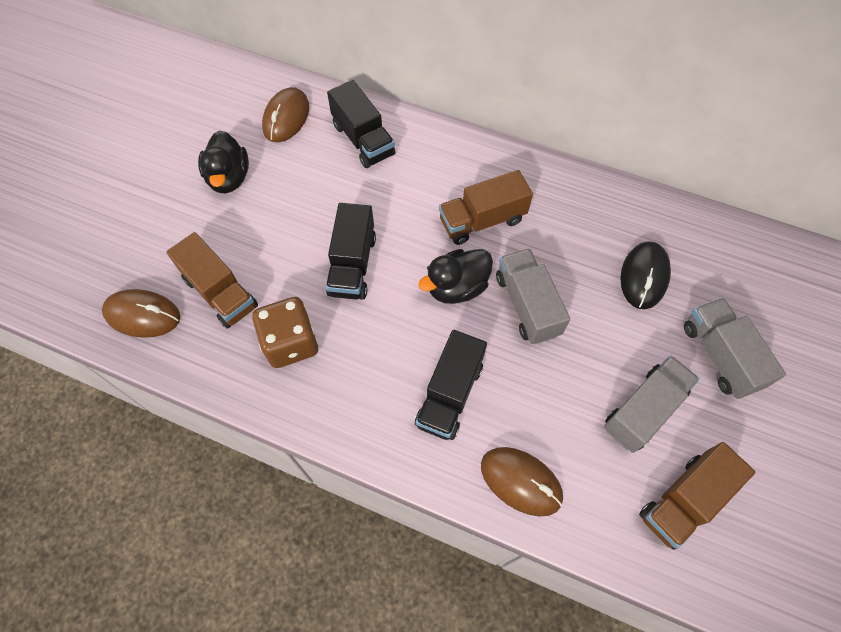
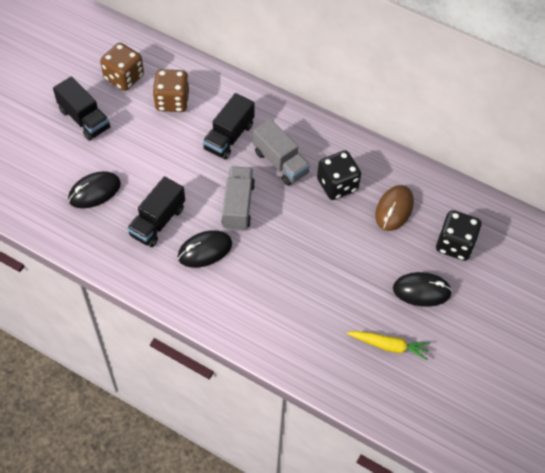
black dice: 0 -> 2
black duck: 2 -> 0
black mouse: 1 -> 3
brown dice: 1 -> 2
brown mouse: 3 -> 1
brown truck: 3 -> 0
grey truck: 3 -> 2
yellow carrot: 0 -> 1

